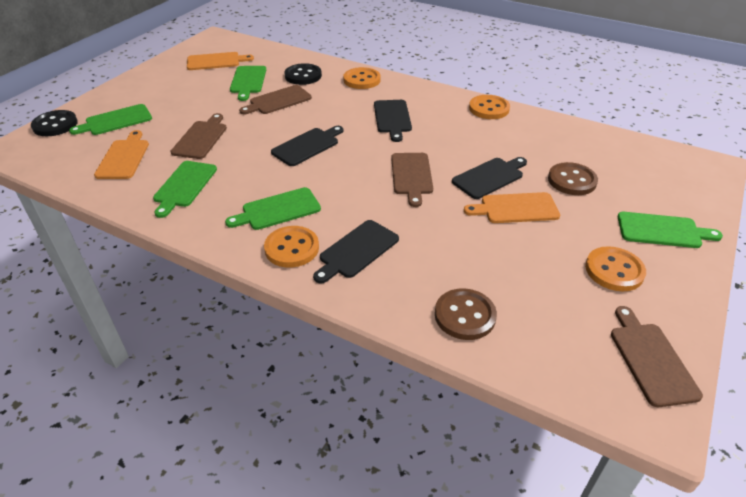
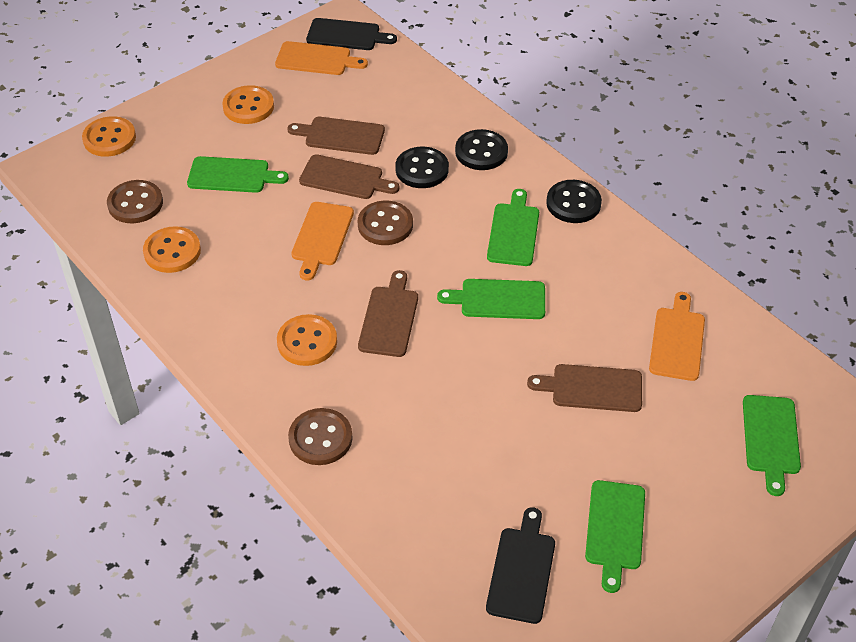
black button: 2 -> 3
black cutting board: 4 -> 2
brown button: 2 -> 3

